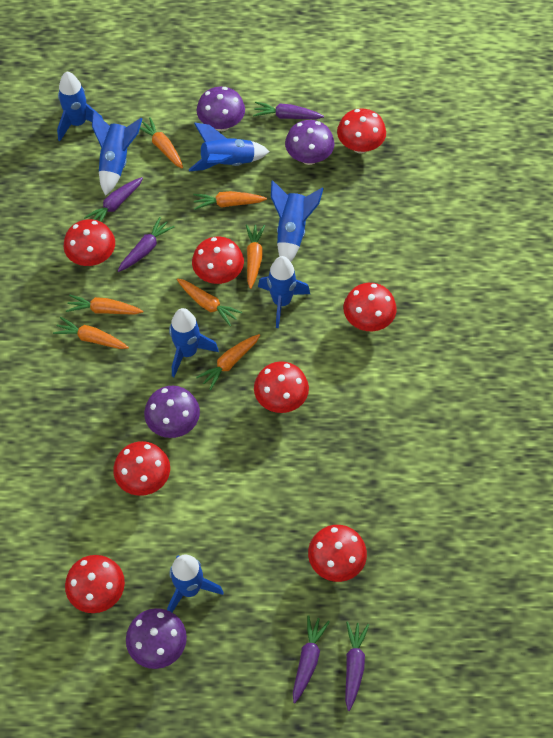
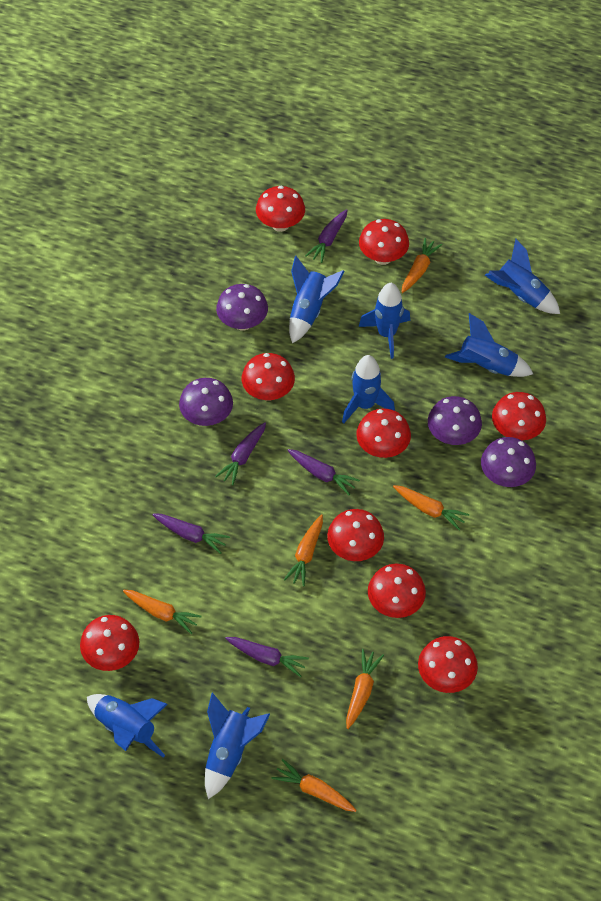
orange carrot: 7 -> 6
red mushroom: 8 -> 9

